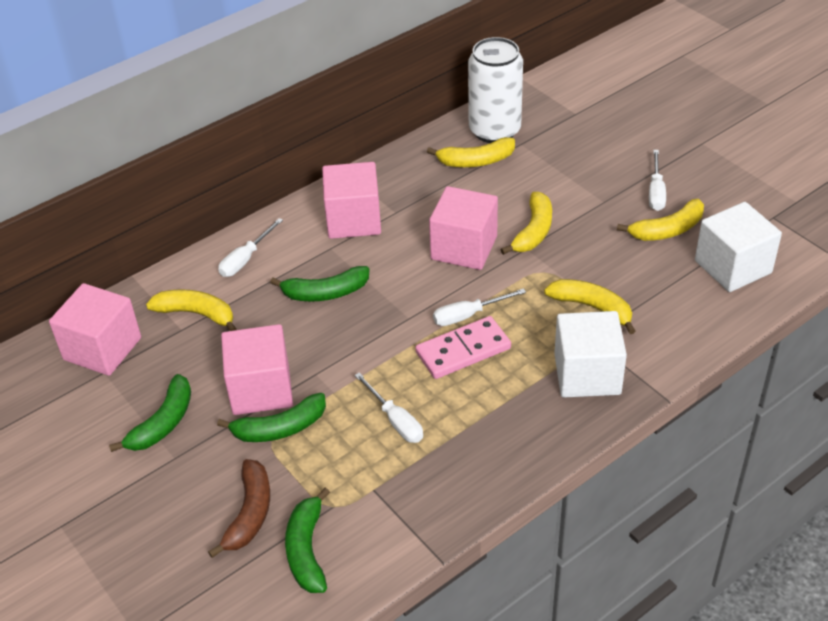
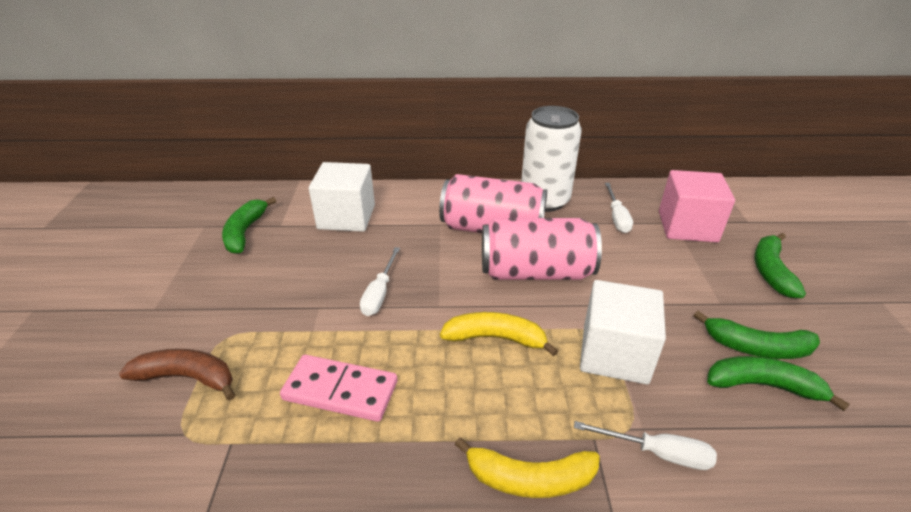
pink can: 0 -> 2
pink cube: 4 -> 1
white screwdriver: 4 -> 3
yellow banana: 5 -> 2

